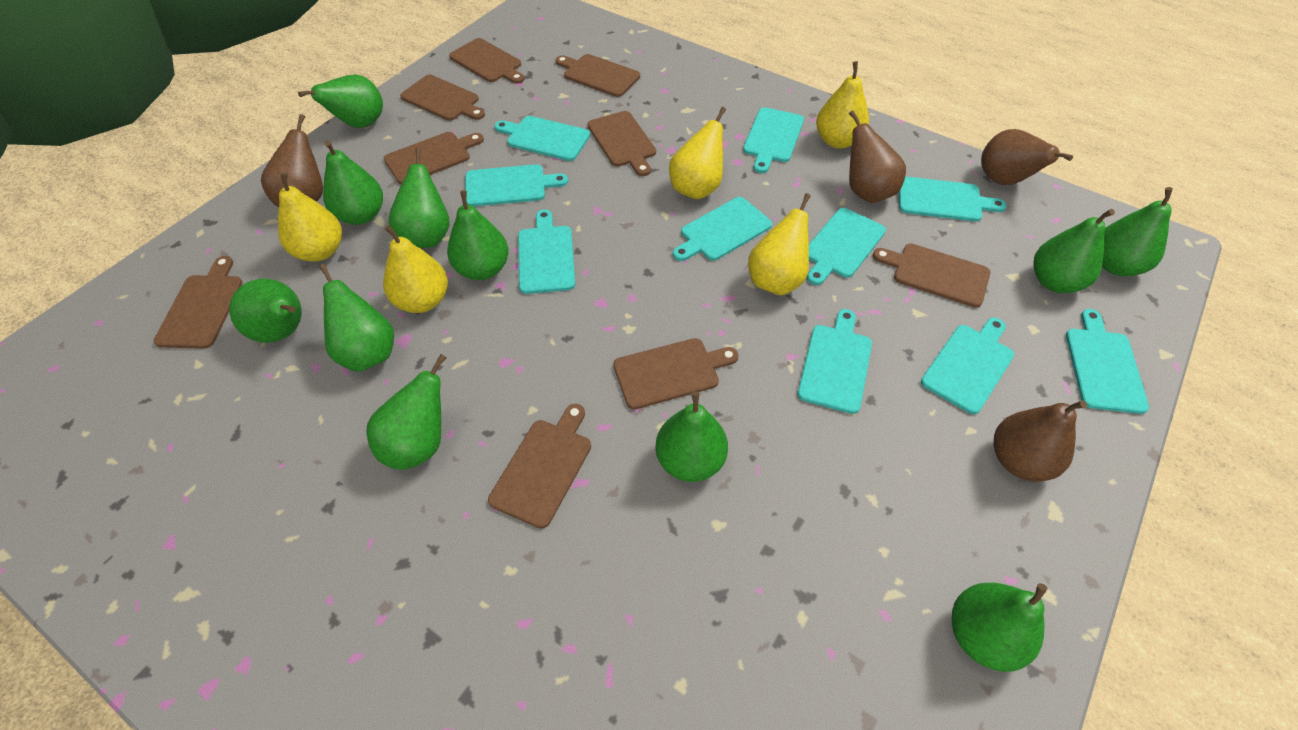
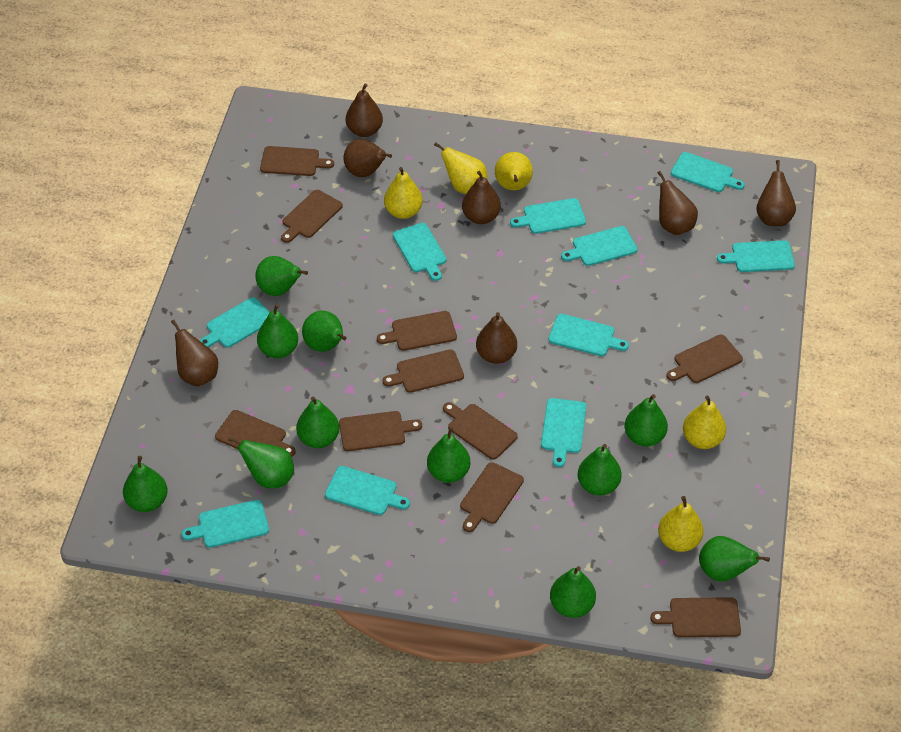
brown cutting board: 9 -> 10
brown pear: 4 -> 7

